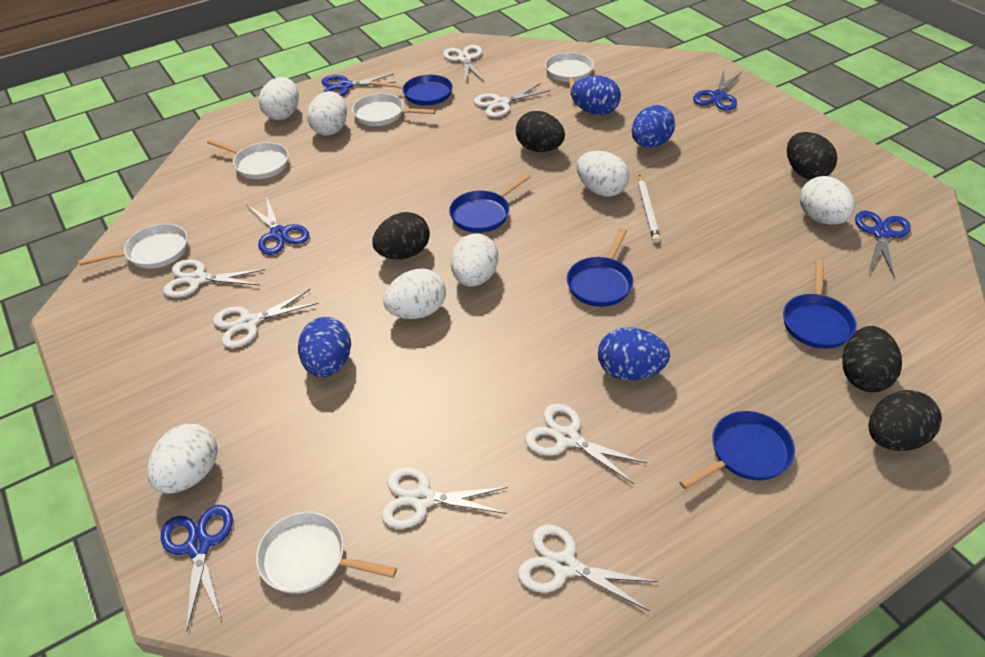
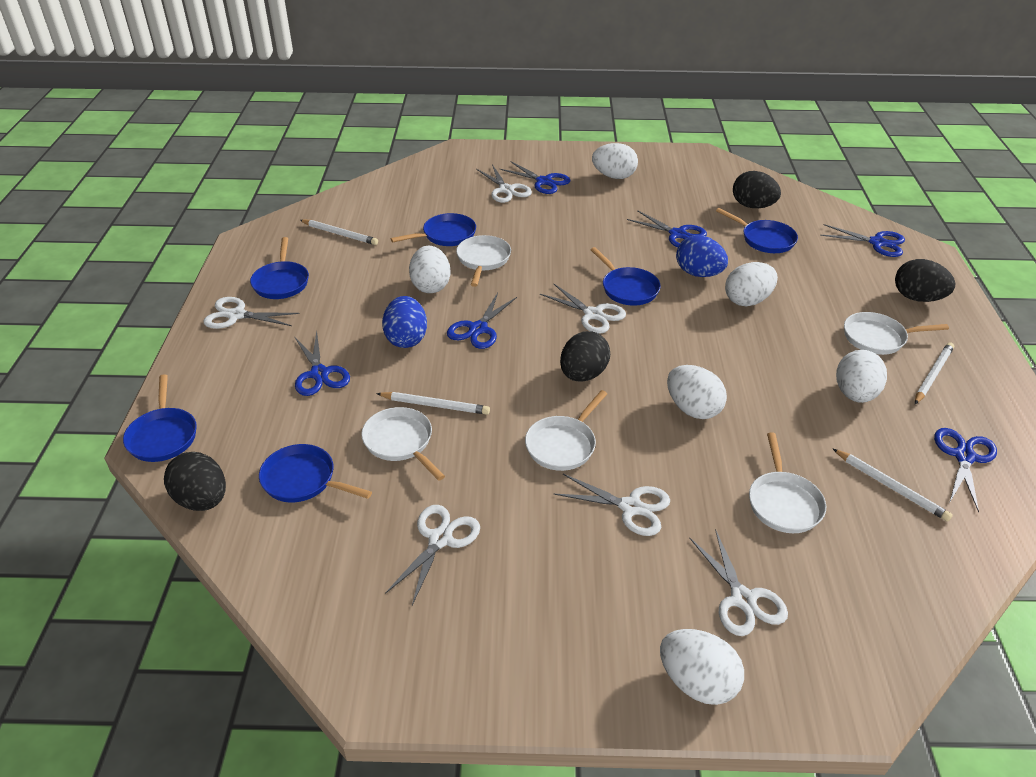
black egg: 5 -> 4
blue egg: 4 -> 2
blue pan: 5 -> 6
blue scissors: 5 -> 6
white egg: 7 -> 6
white pencil: 1 -> 4
white scissors: 7 -> 6

